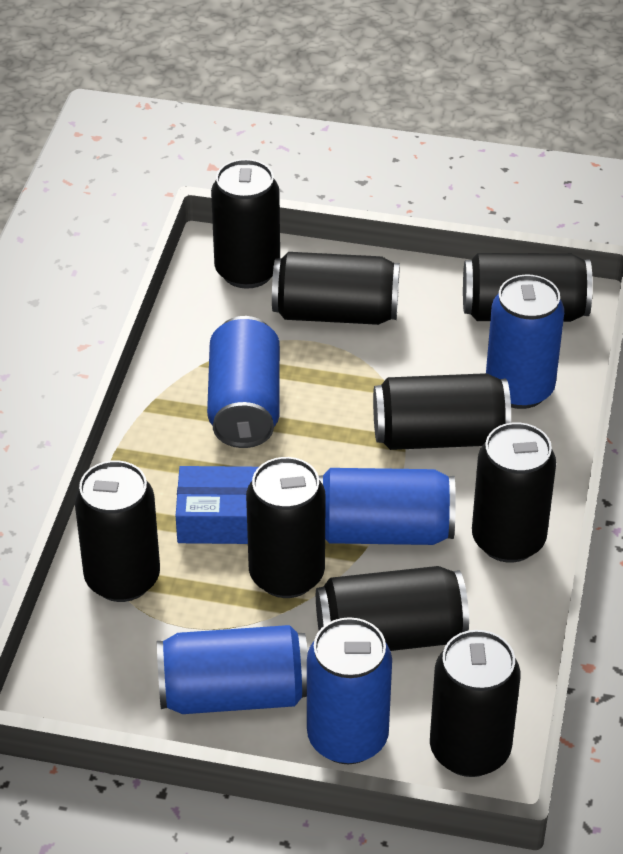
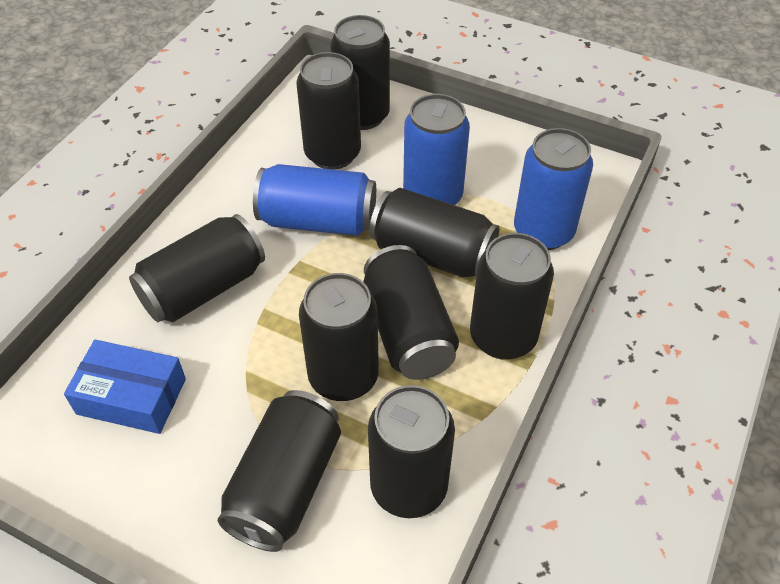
blue can: 5 -> 3

